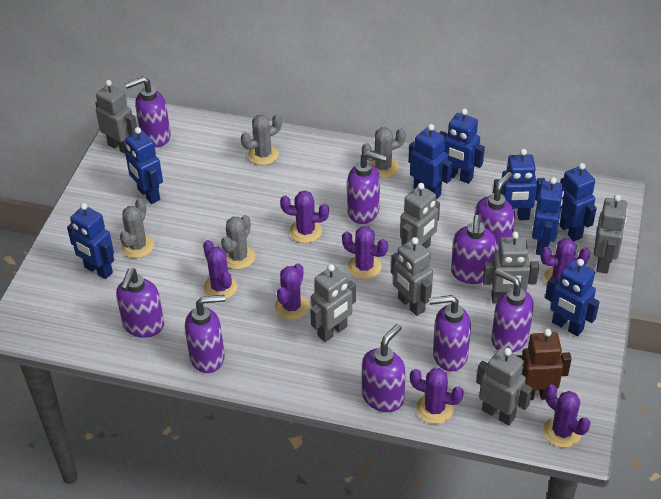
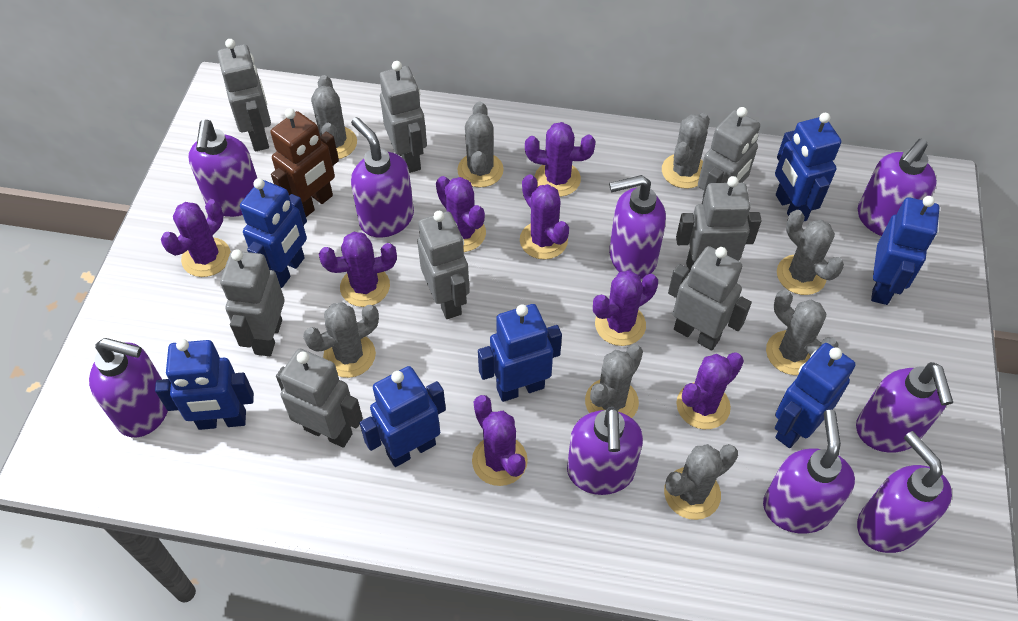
blue robot: 8 -> 7
grey cactus: 4 -> 8
grey robot: 7 -> 8
purple cactus: 7 -> 8

